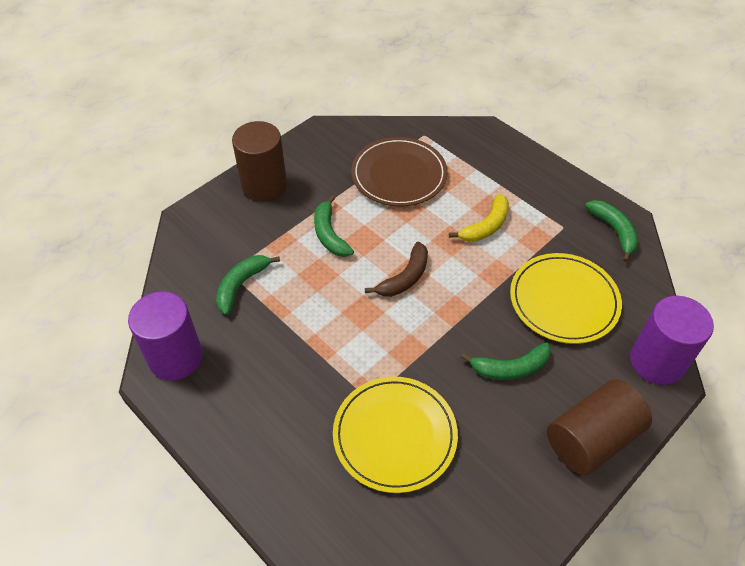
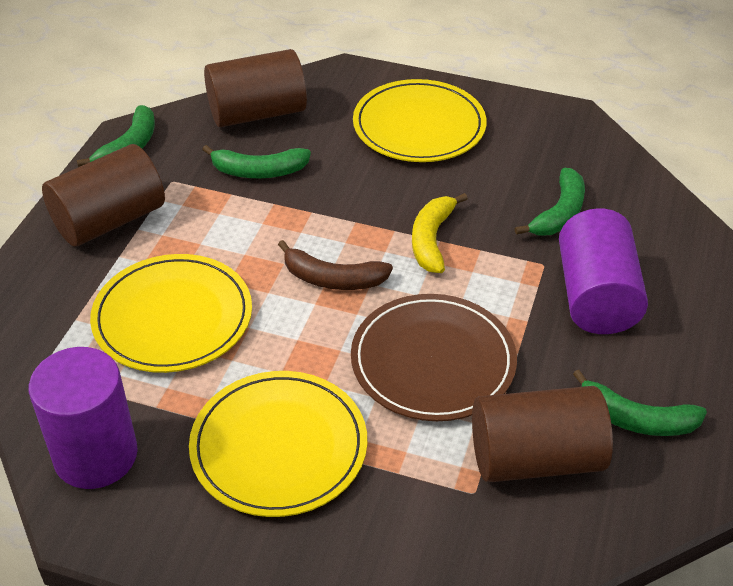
brown cylinder: 2 -> 3
yellow plate: 2 -> 3

